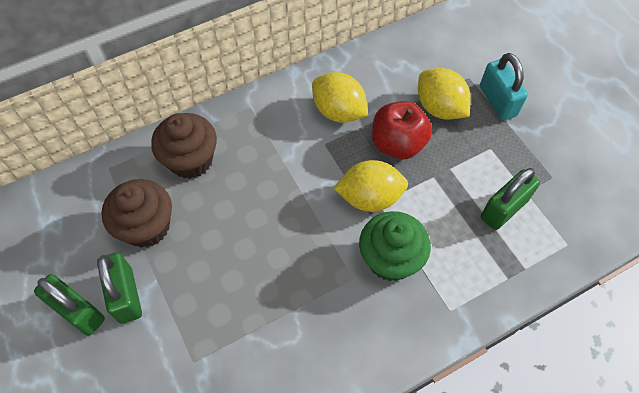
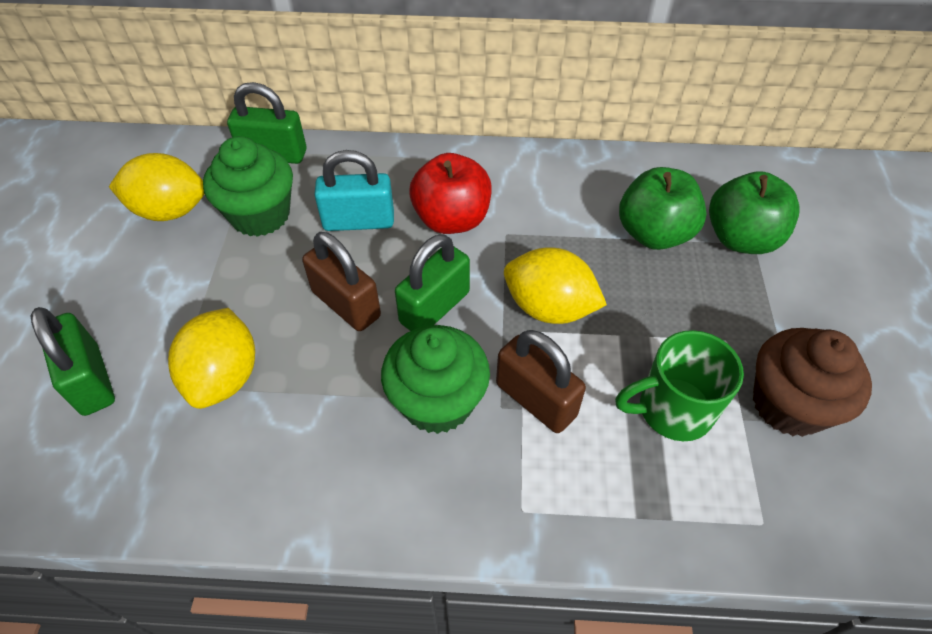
brown cupcake: 2 -> 1
brown padlock: 0 -> 2
green apple: 0 -> 2
green cupcake: 1 -> 2
green mug: 0 -> 1

